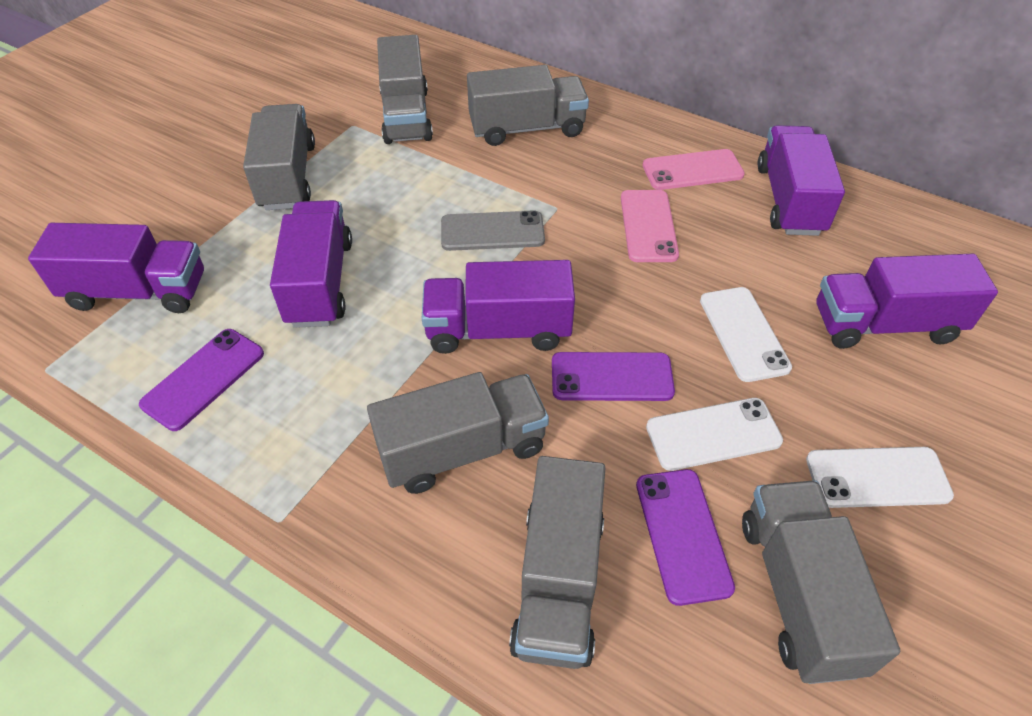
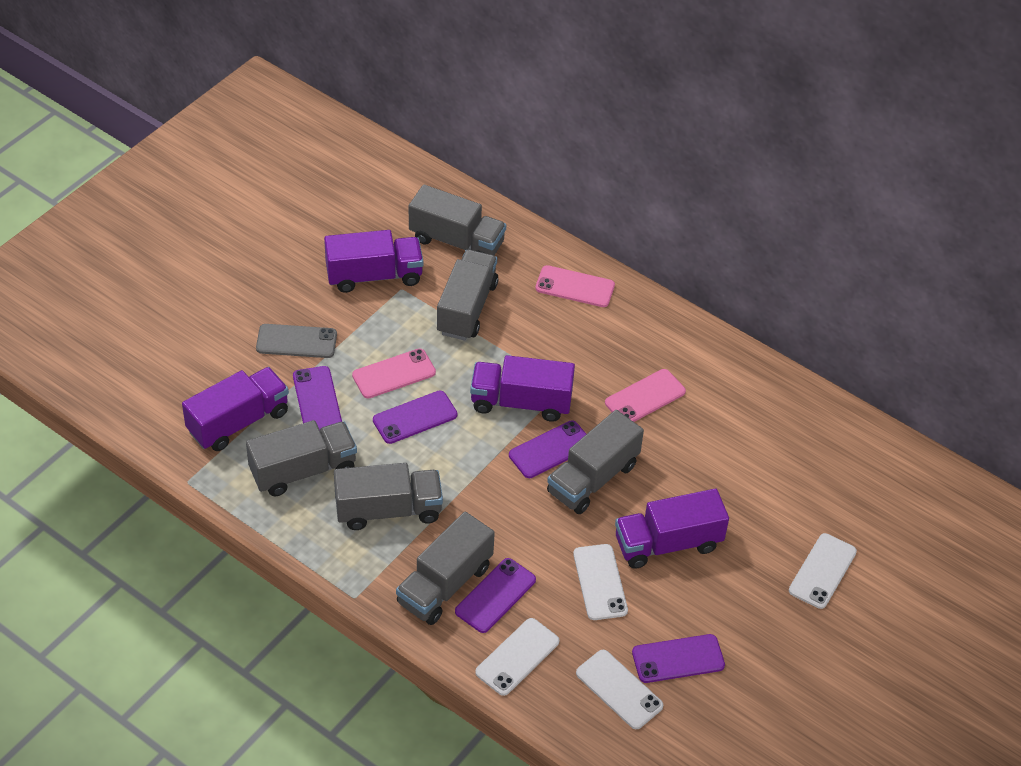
pink phone: 2 -> 3
purple phone: 3 -> 5
purple truck: 5 -> 4
white phone: 3 -> 4

